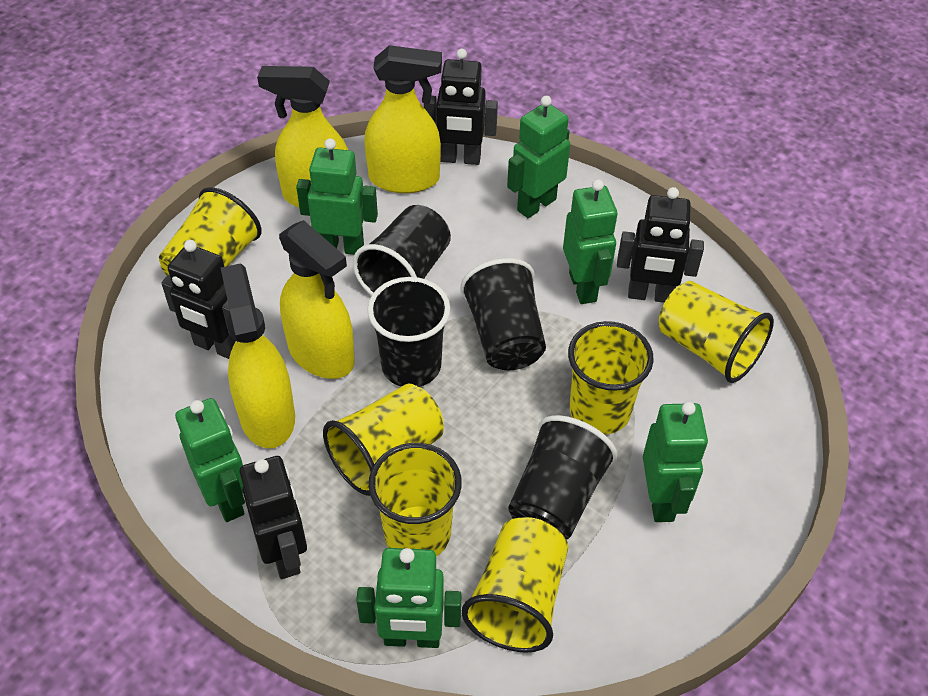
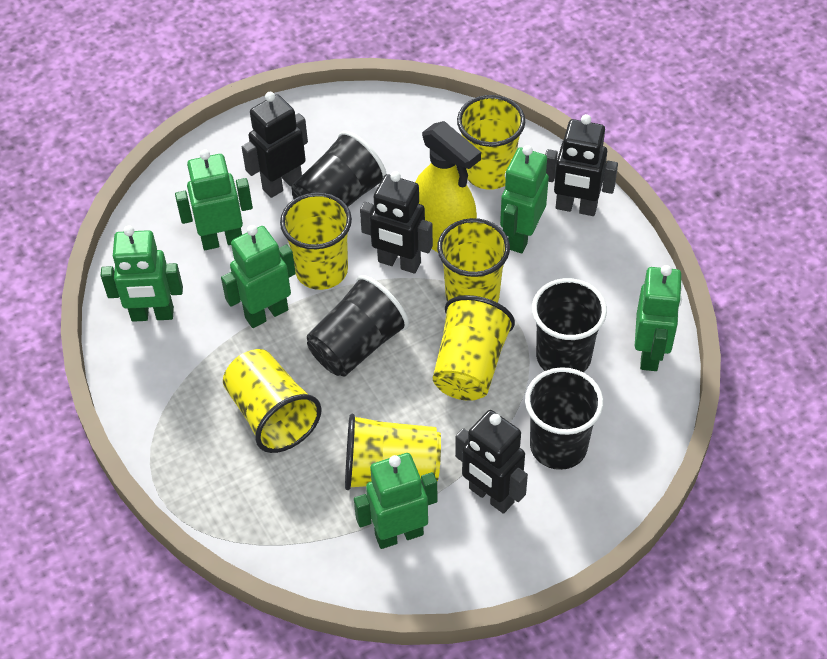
yellow spray bottle: 4 -> 1

